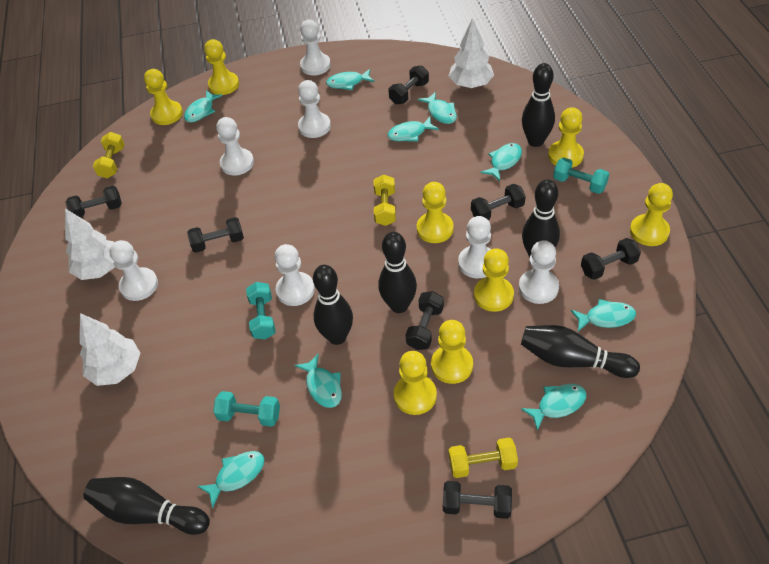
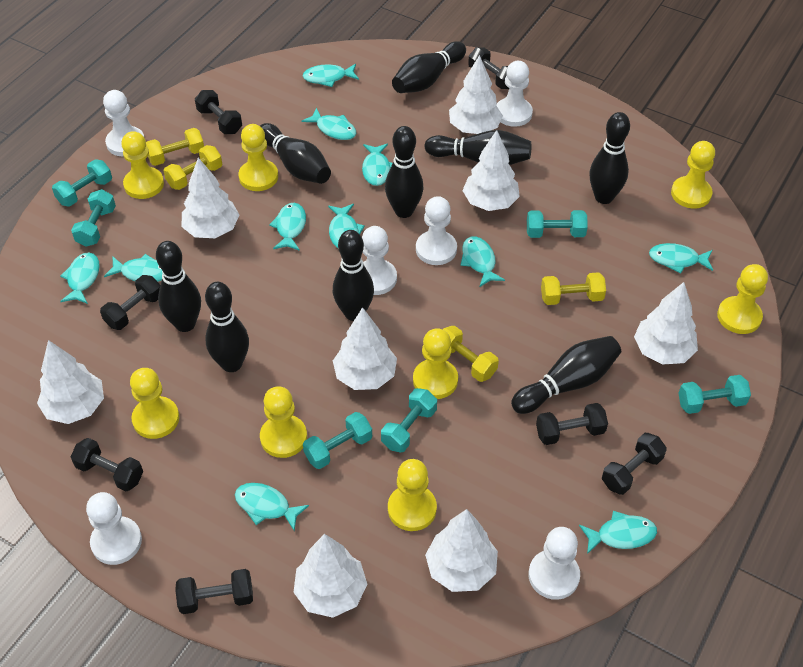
black bowling pin: 6 -> 9
turquoise dumbbell: 3 -> 6
turquoise fish: 9 -> 11
white pawn: 7 -> 6
white tree: 3 -> 8
yellow dumbbell: 3 -> 4

